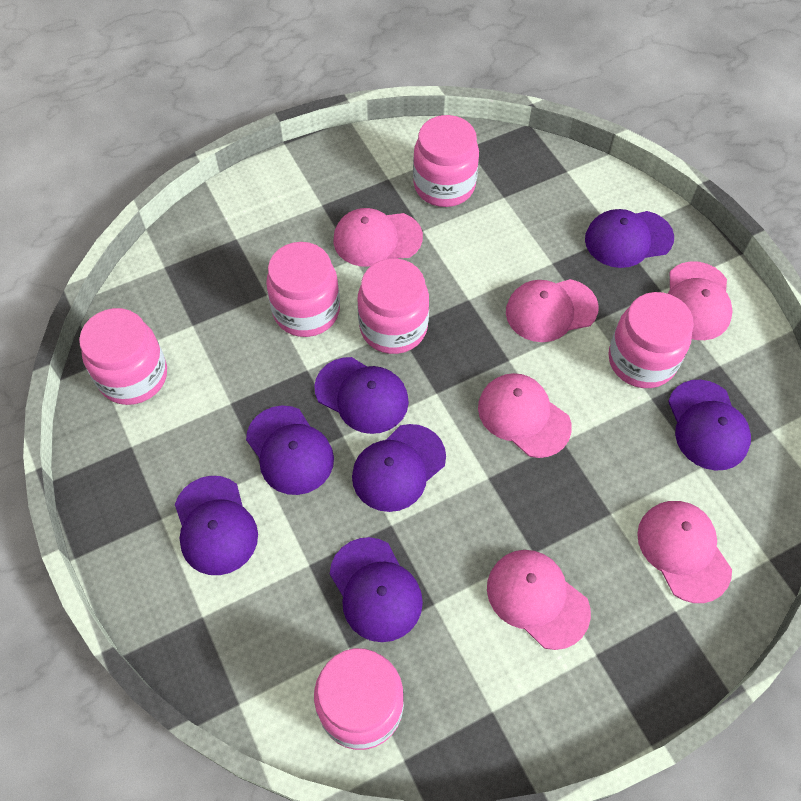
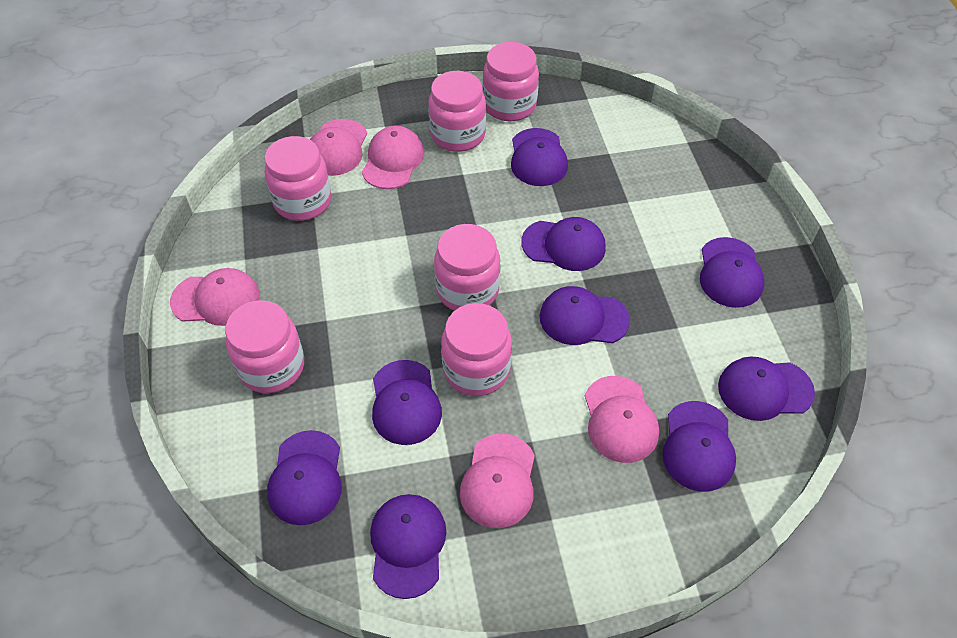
pink cap: 6 -> 5
purple cap: 7 -> 9

